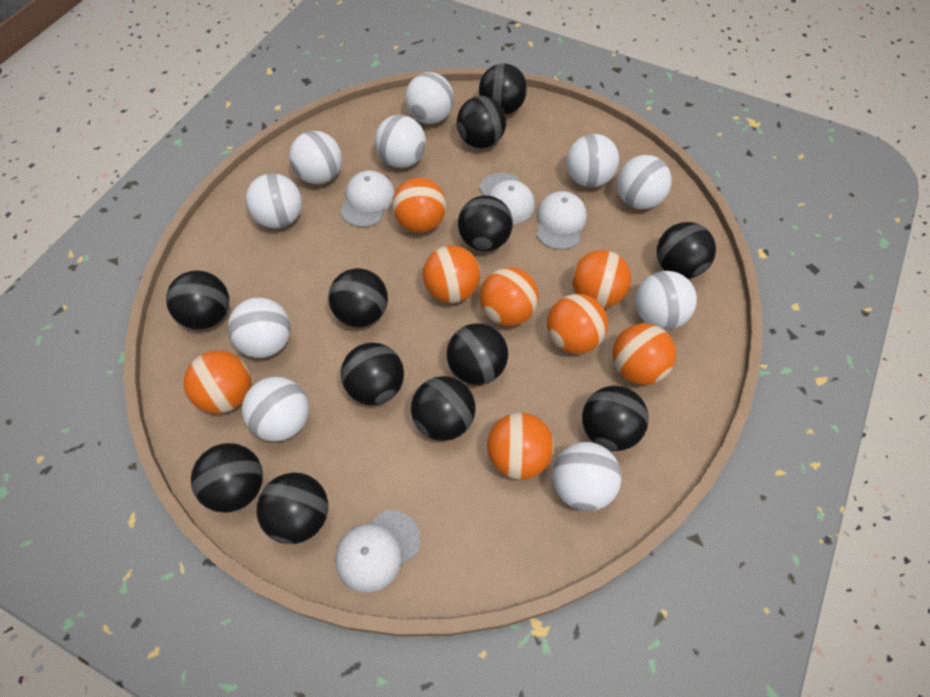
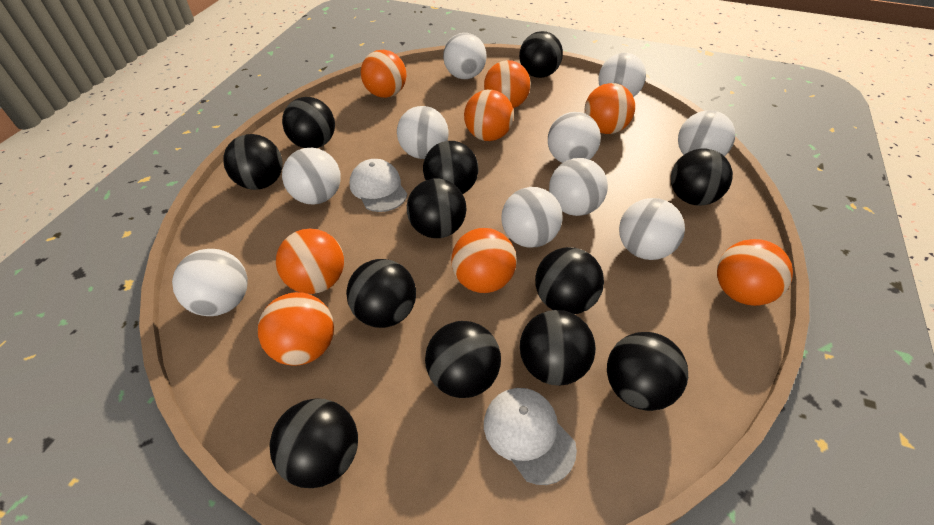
white cap: 4 -> 2

